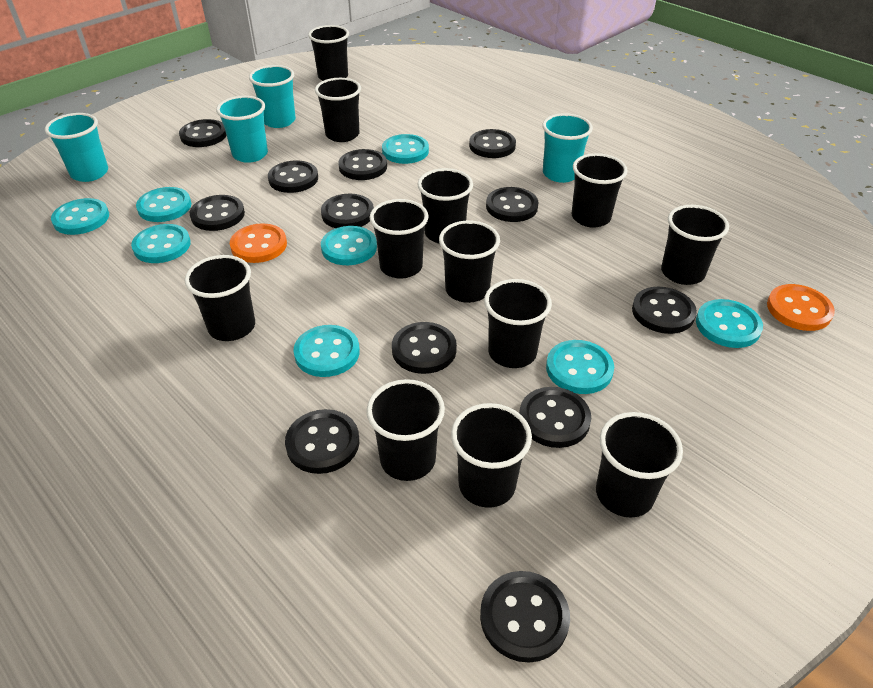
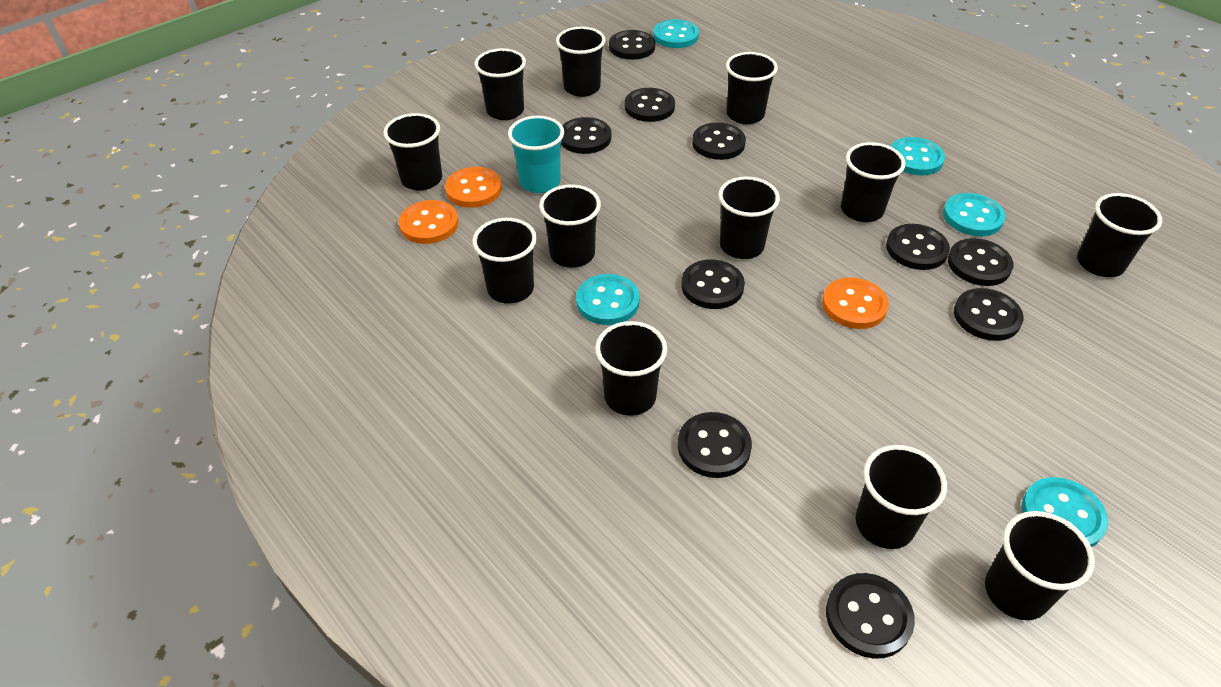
black button: 12 -> 10
orange button: 2 -> 3
turquoise button: 8 -> 5
turquoise cup: 4 -> 1

